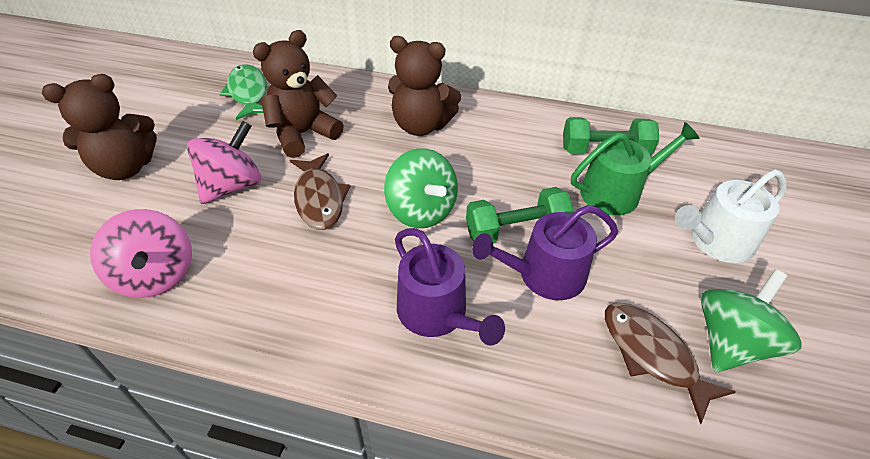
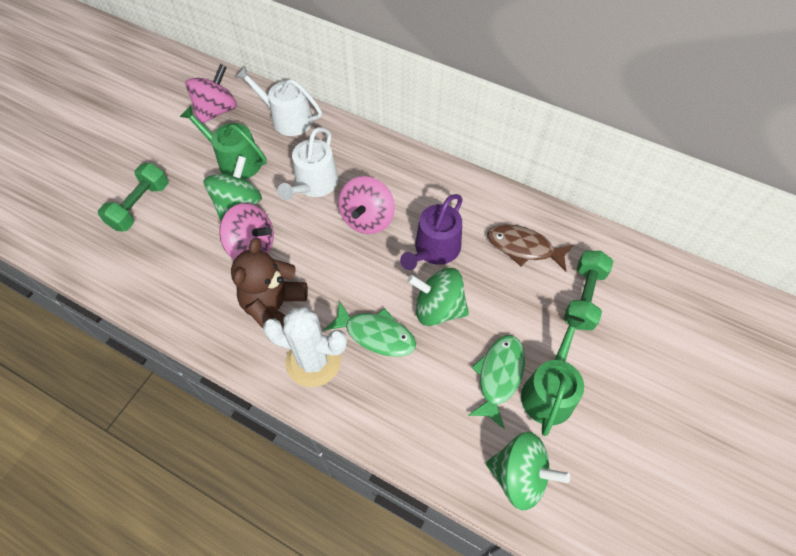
brown fish: 2 -> 1
brown teddy bear: 3 -> 1
green fish: 1 -> 2
green spinning top: 2 -> 3
green watering can: 1 -> 2
pink spinning top: 2 -> 3
purple watering can: 2 -> 1
white cactus: 0 -> 1
white watering can: 1 -> 2

